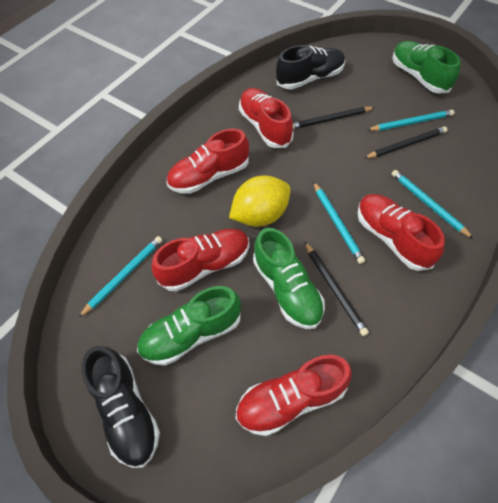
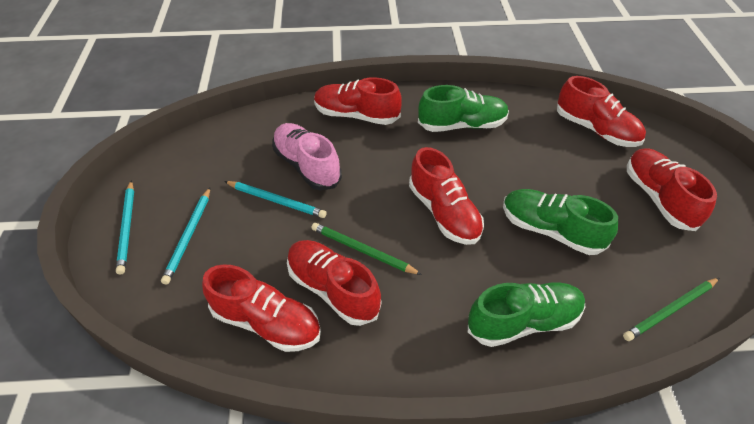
black pencil: 3 -> 0
black shoe: 2 -> 0
green pencil: 0 -> 2
pink shoe: 0 -> 1
red shoe: 5 -> 6
turquoise pencil: 4 -> 3
yellow lemon: 1 -> 0

